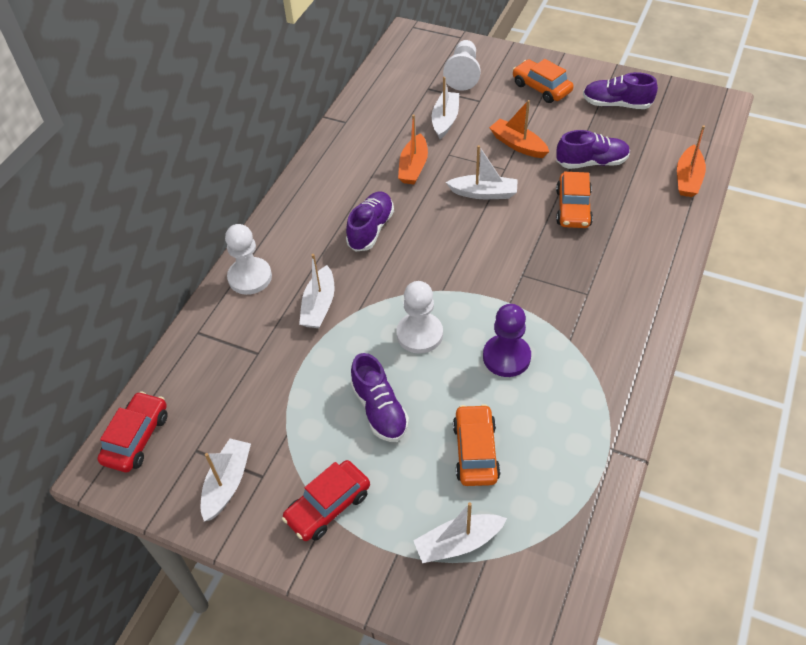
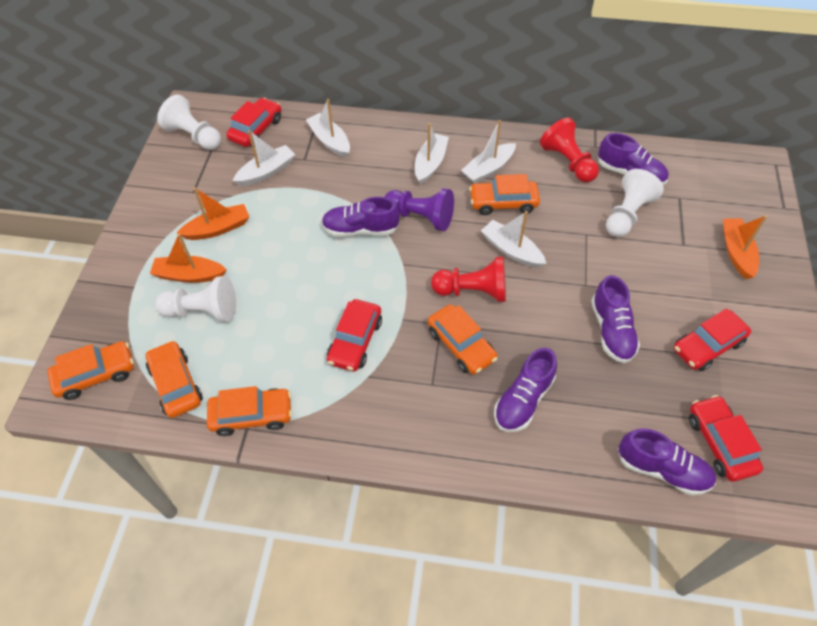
orange car: 3 -> 5
purple shoe: 4 -> 5
red car: 2 -> 4
red pawn: 0 -> 2

